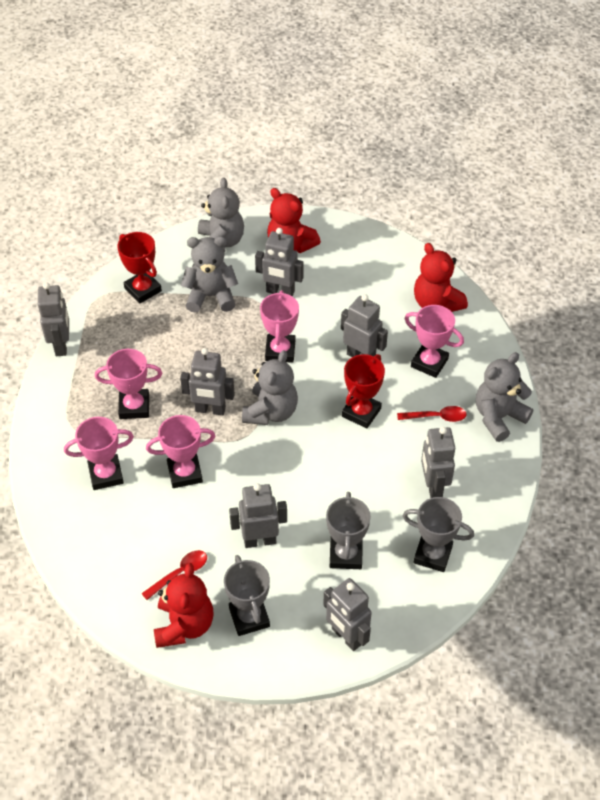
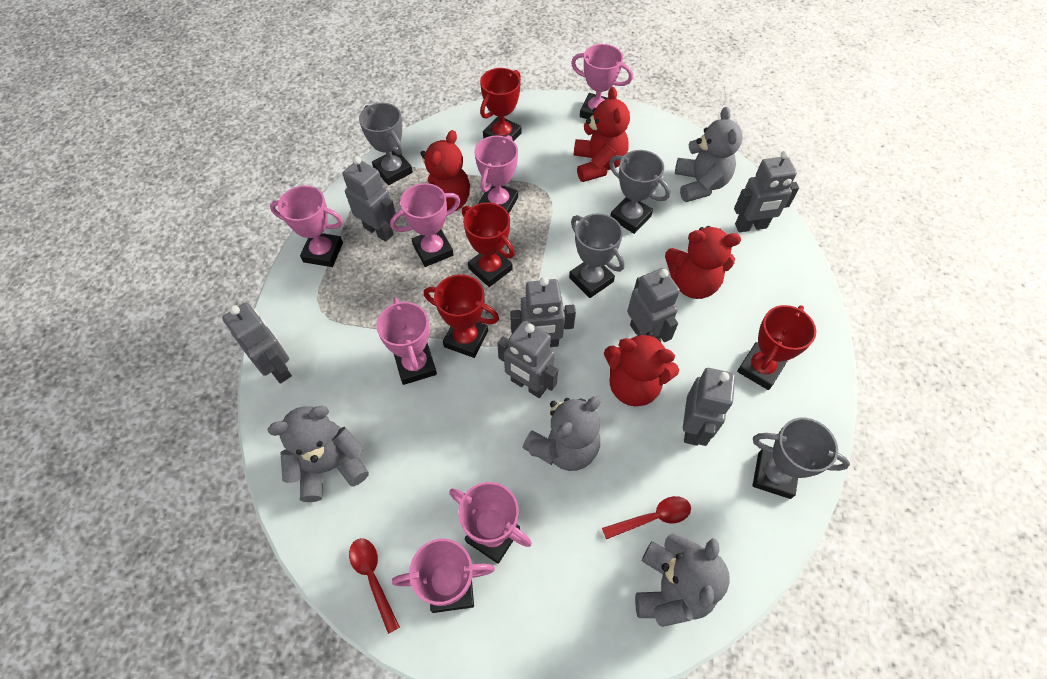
grey trophy: 3 -> 4
pink trophy: 5 -> 7
red teddy bear: 3 -> 4
red trophy: 2 -> 4

